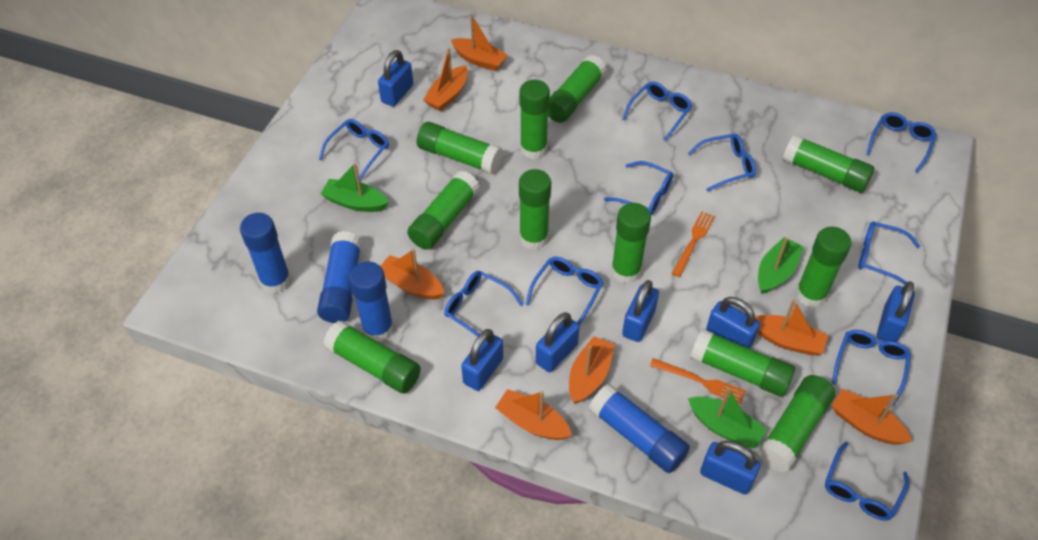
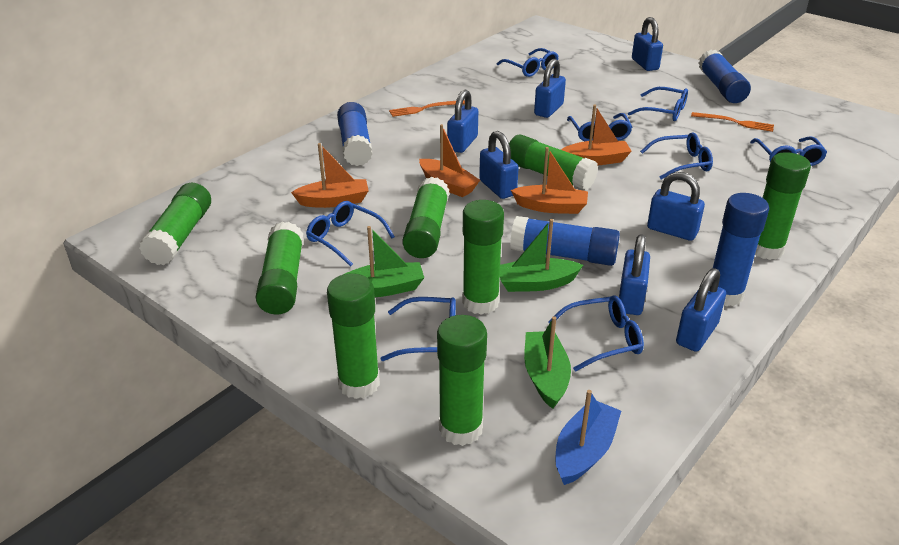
blue boat: 0 -> 1
blue glasses: 10 -> 8
green glue stick: 11 -> 8
orange boat: 7 -> 4

